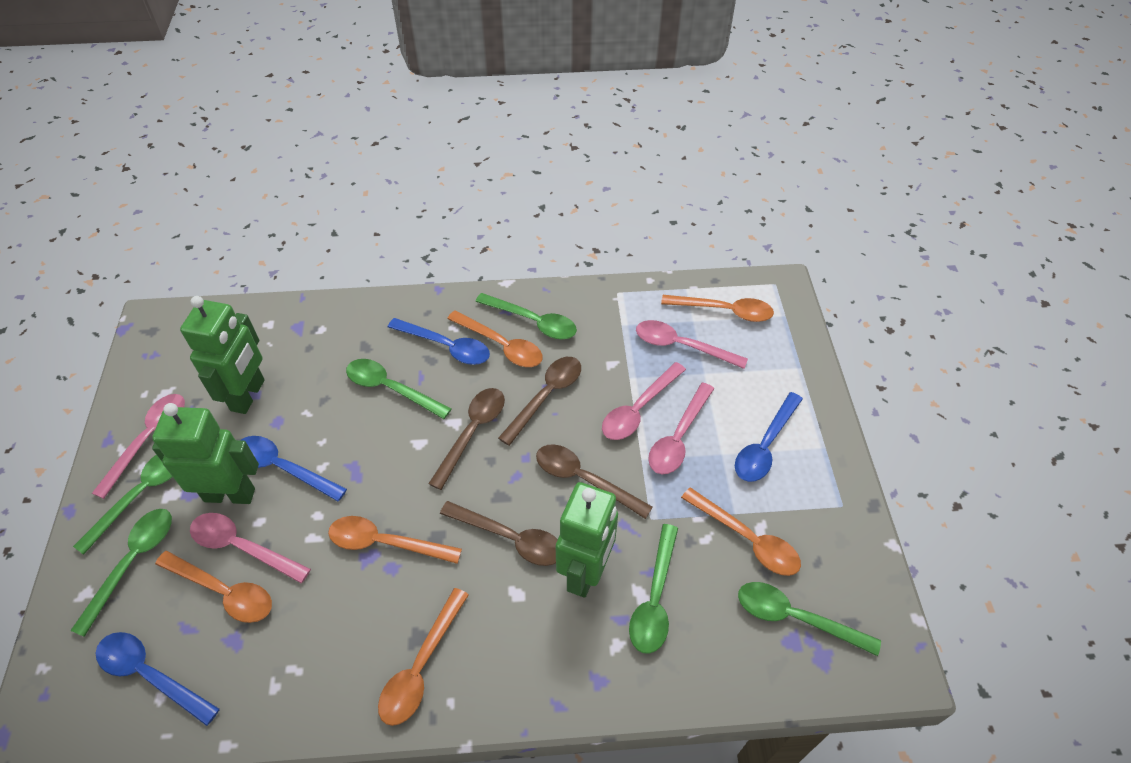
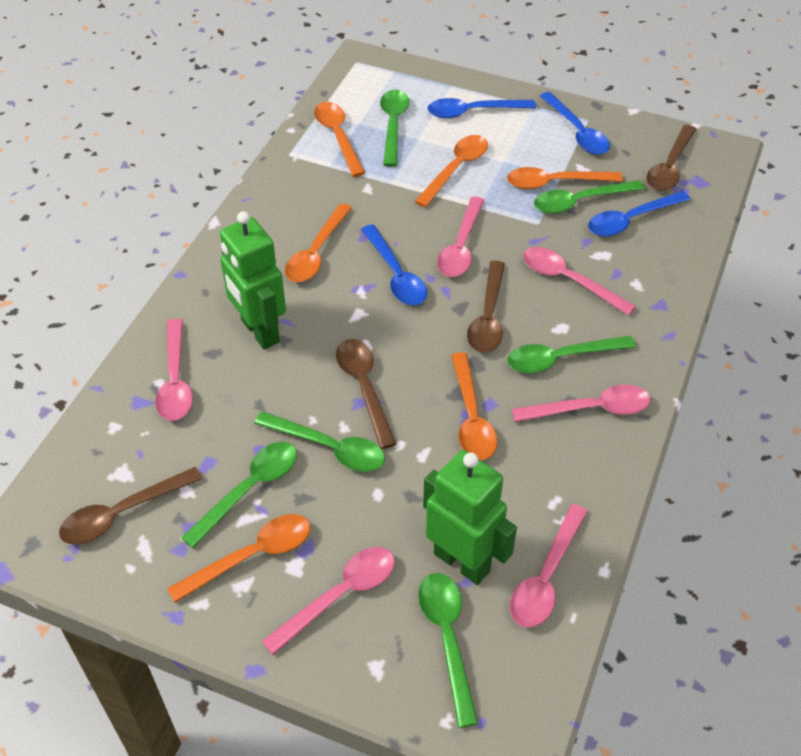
green robot: 3 -> 2
pink spoon: 5 -> 6

